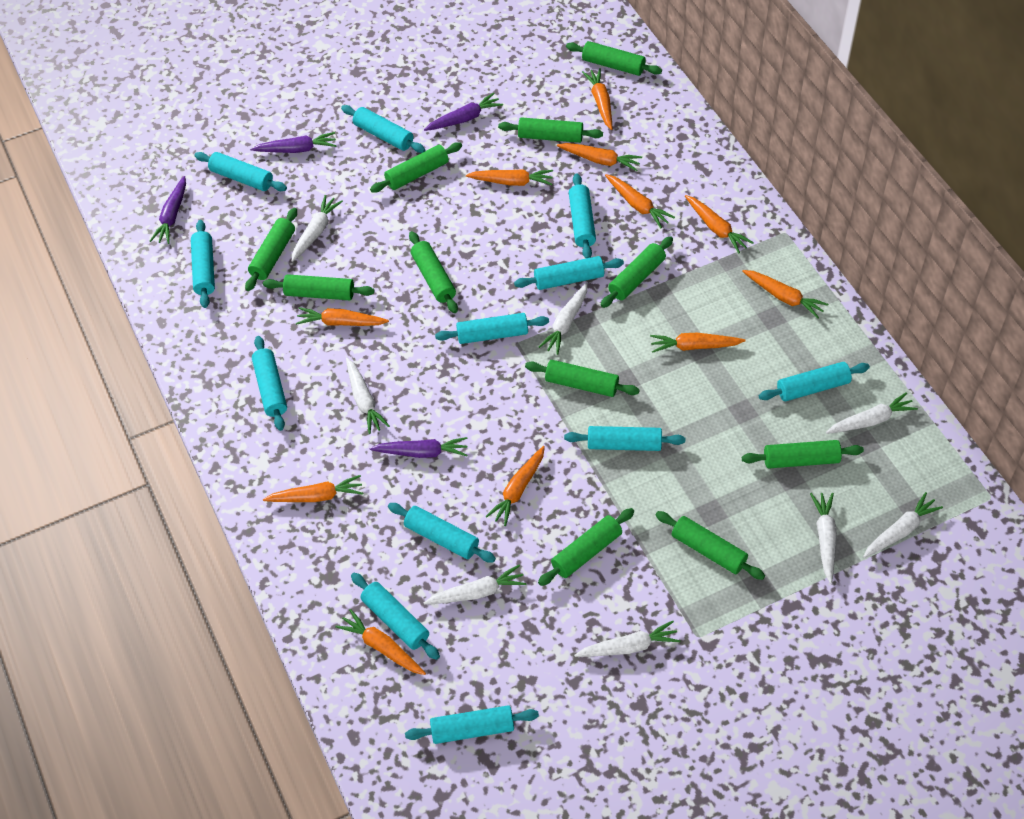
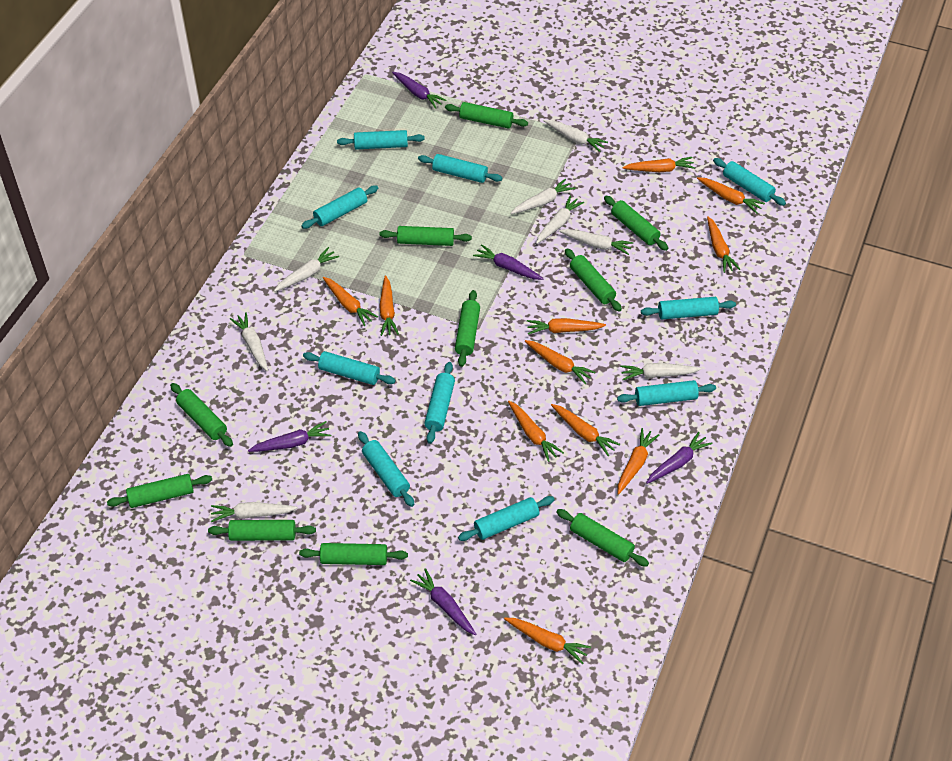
green rolling pin: 11 -> 10
purple carrot: 4 -> 5
turquoise rolling pin: 12 -> 10

